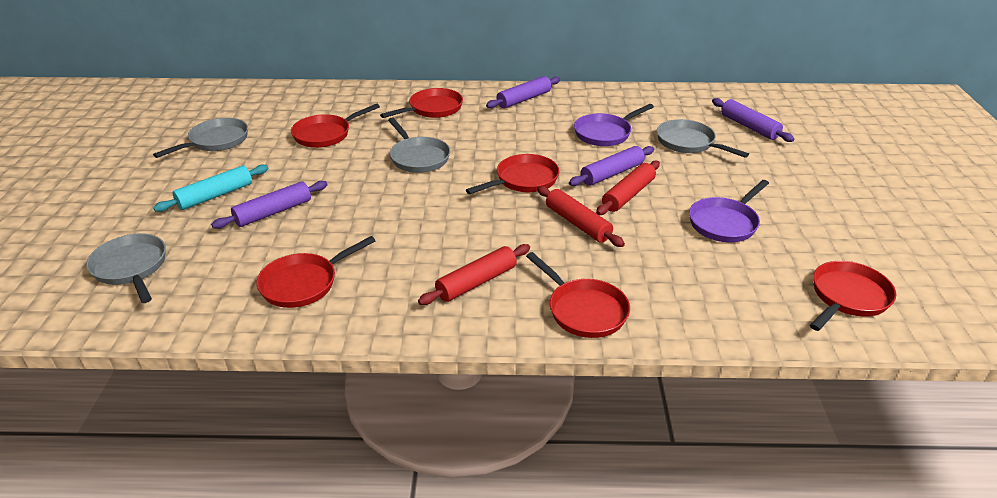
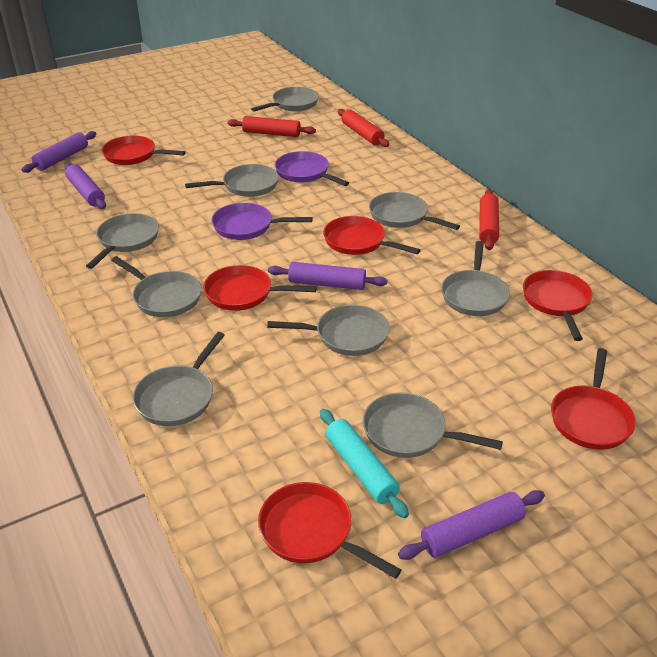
grey pan: 4 -> 9

